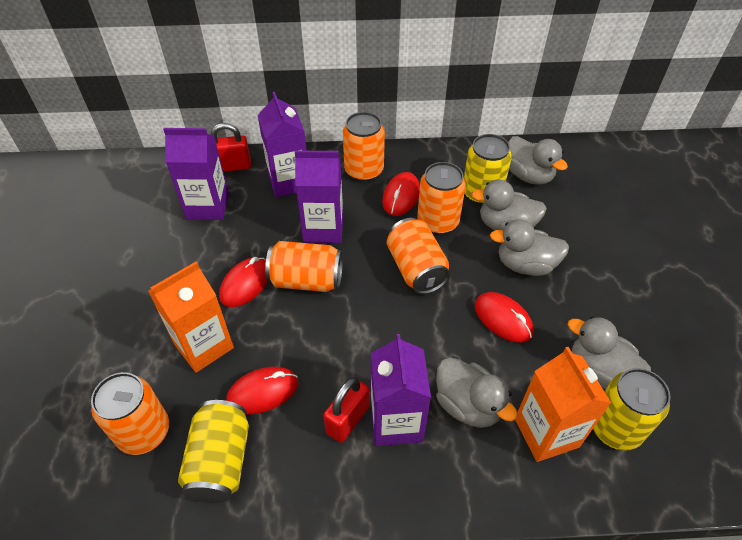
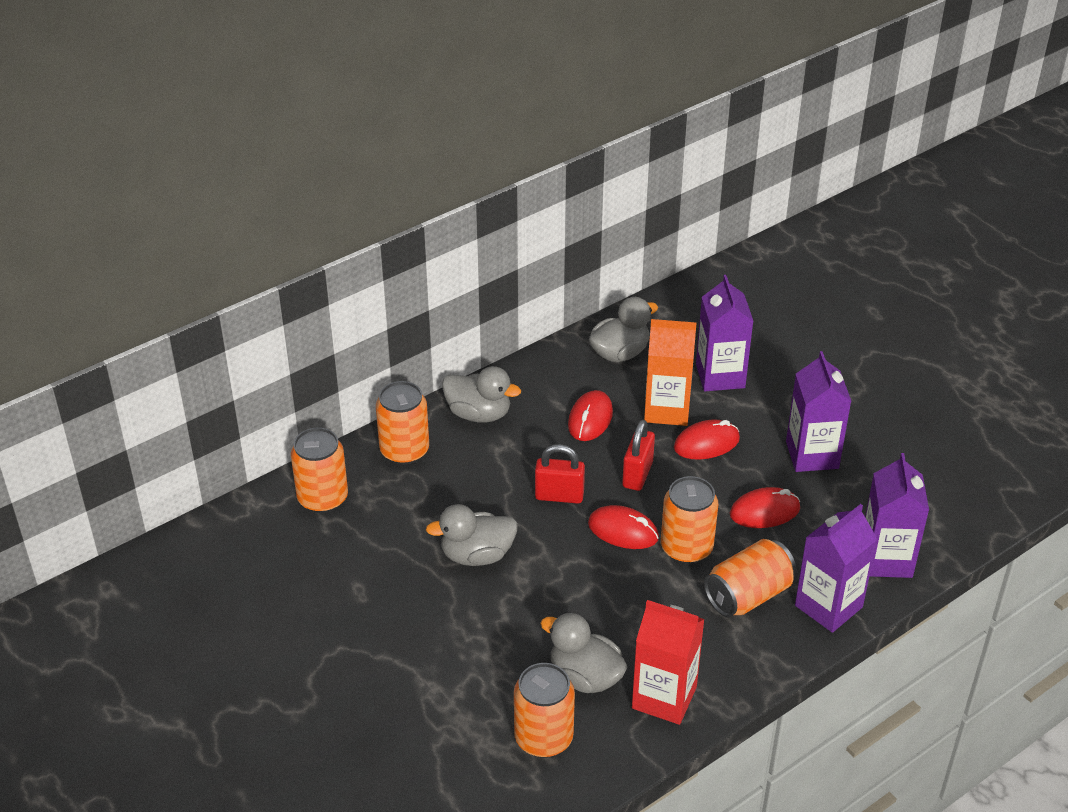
grey duck: 5 -> 4
orange carton: 2 -> 1
red carton: 0 -> 1
yellow can: 3 -> 0

